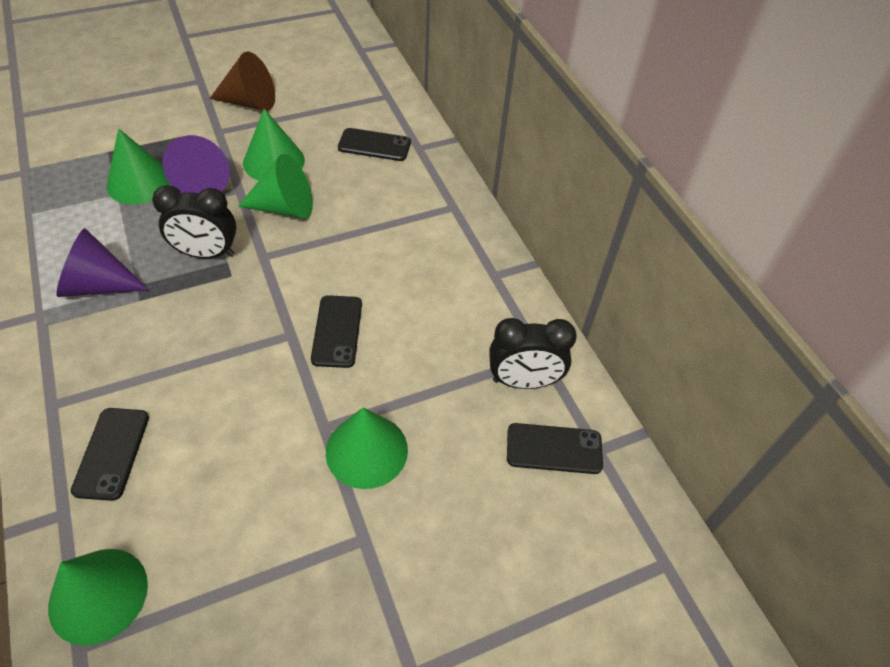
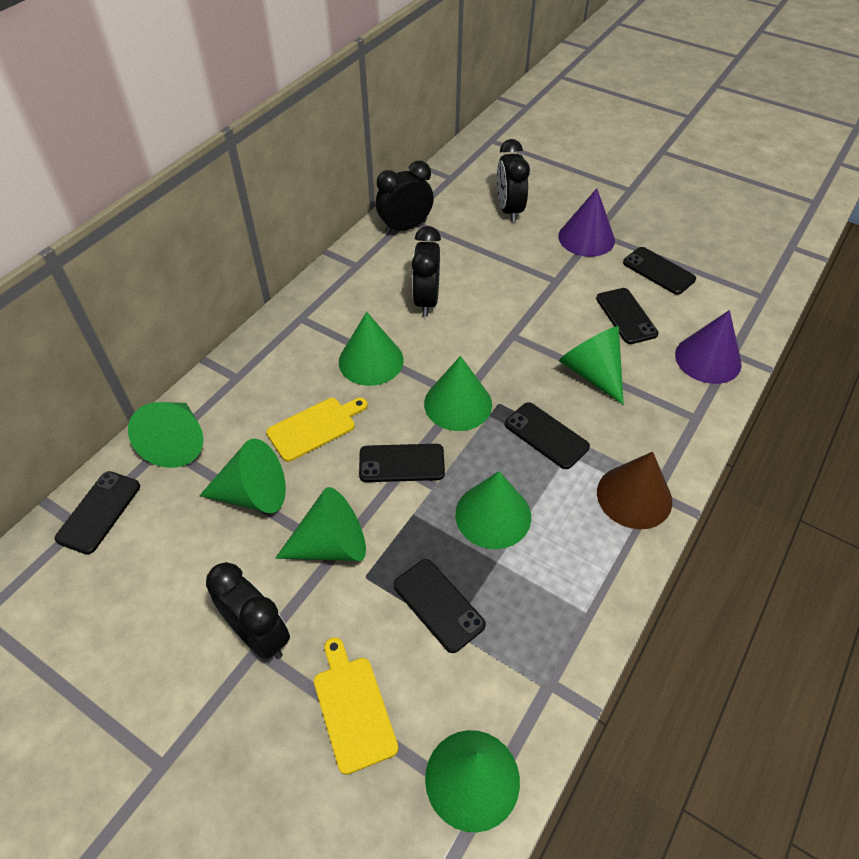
black clock: 2 -> 4
black phone: 4 -> 6
green cone: 5 -> 8
yellow cutting board: 0 -> 2

